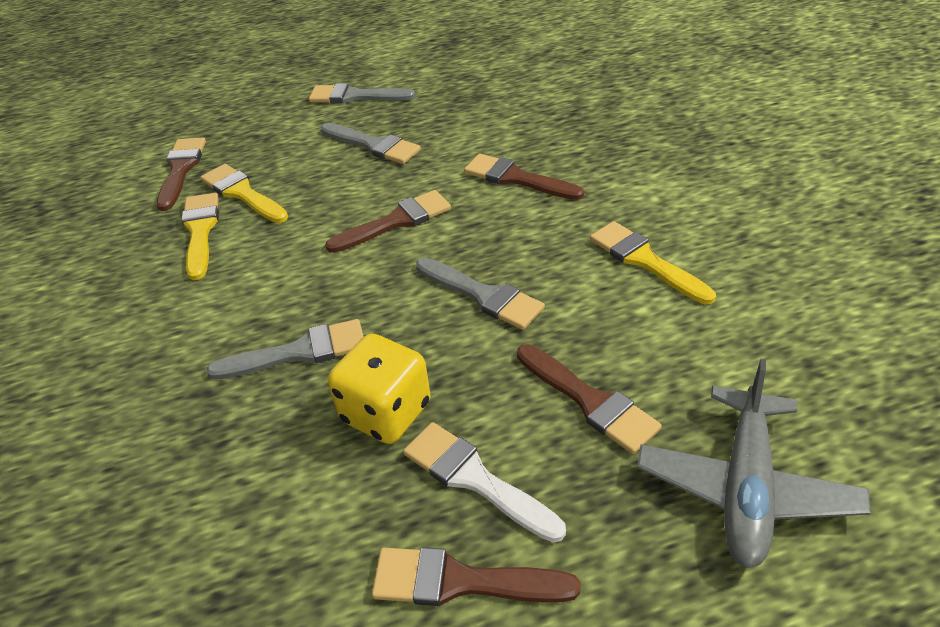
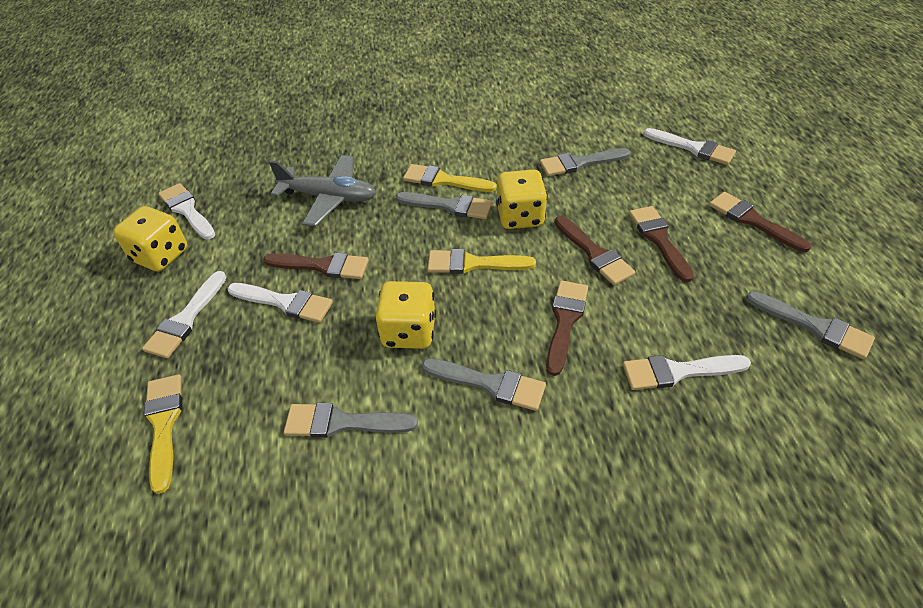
grey brush: 4 -> 5
white brush: 1 -> 5
yellow dice: 1 -> 3

